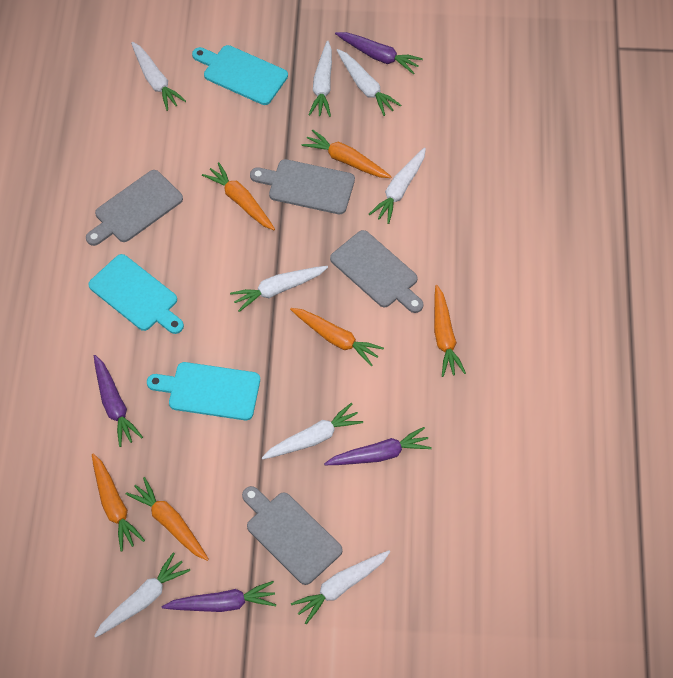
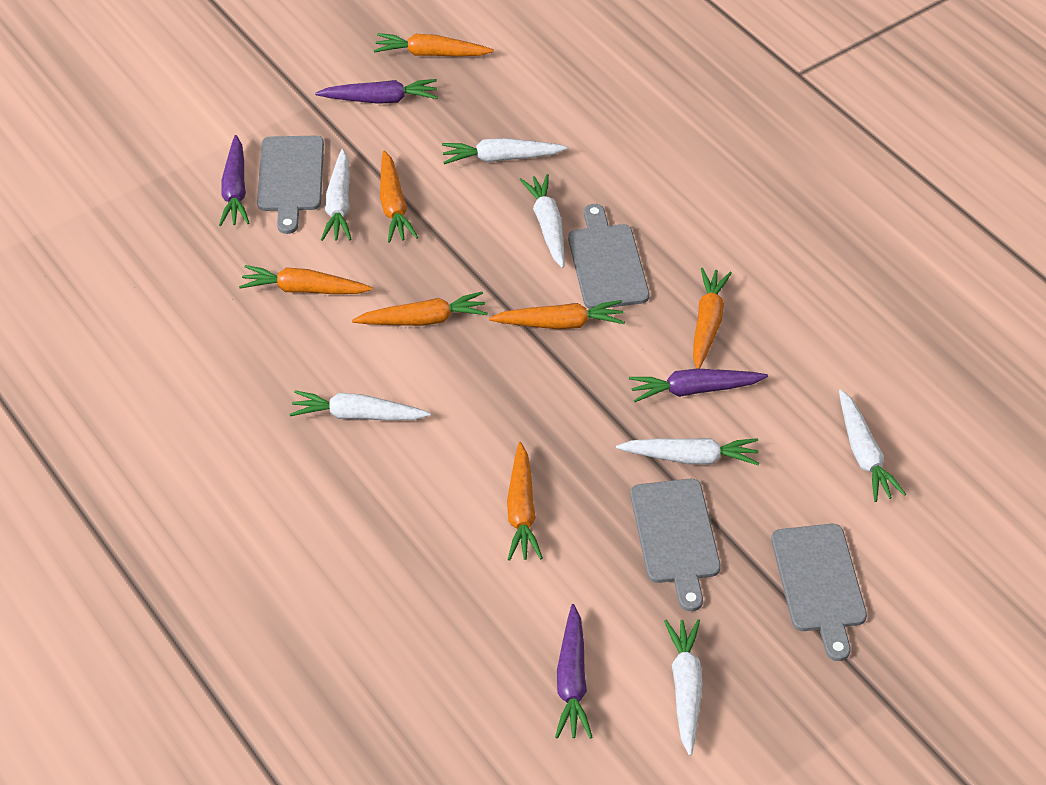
orange carrot: 6 -> 7
turquoise cutting board: 3 -> 0
white carrot: 8 -> 7

